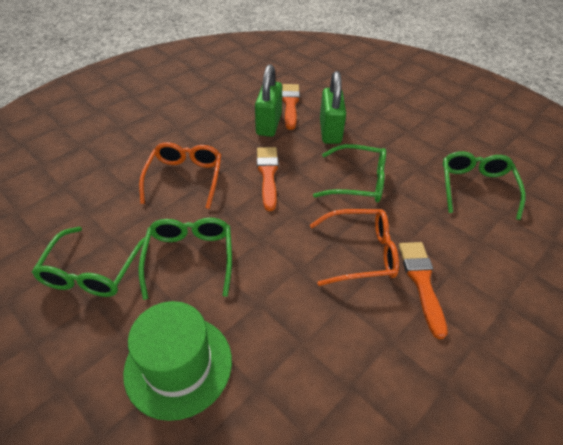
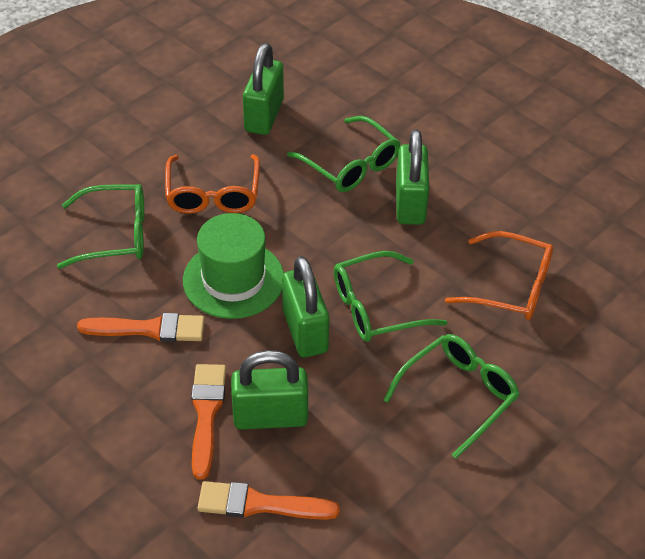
green padlock: 2 -> 4

